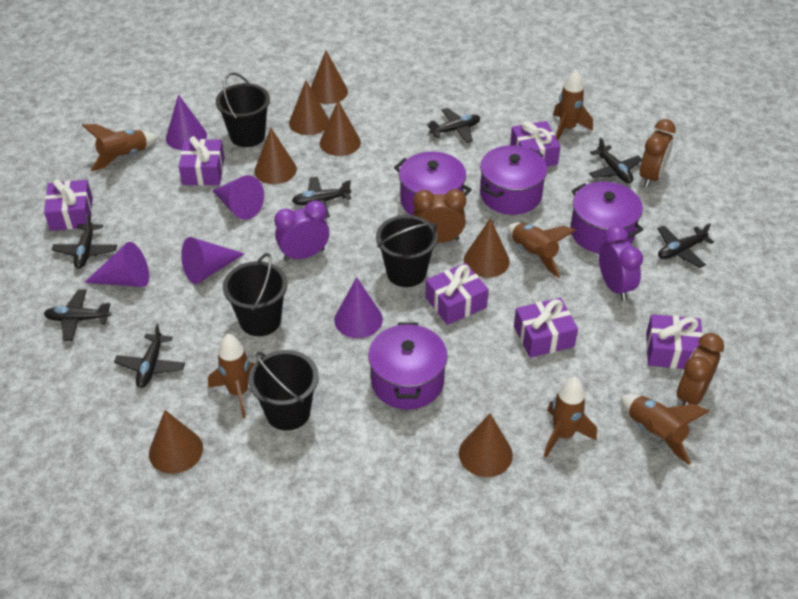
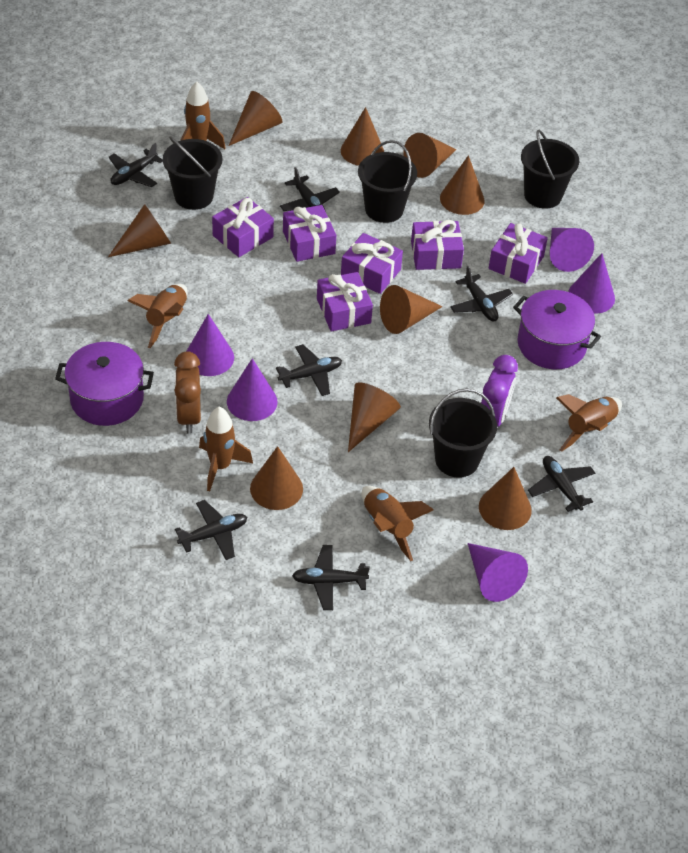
brown clock: 3 -> 1
brown cone: 7 -> 9
brown rocket: 6 -> 5
purple clock: 2 -> 1
purple pot: 4 -> 2

